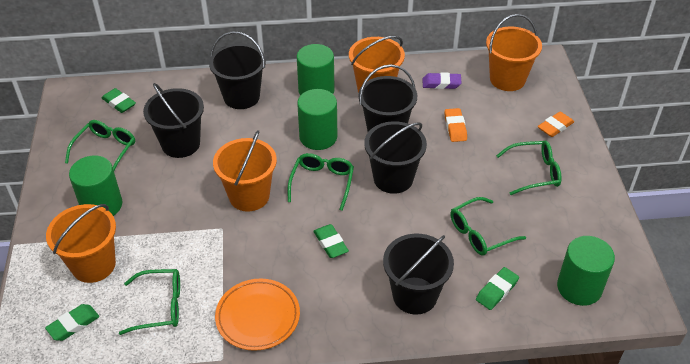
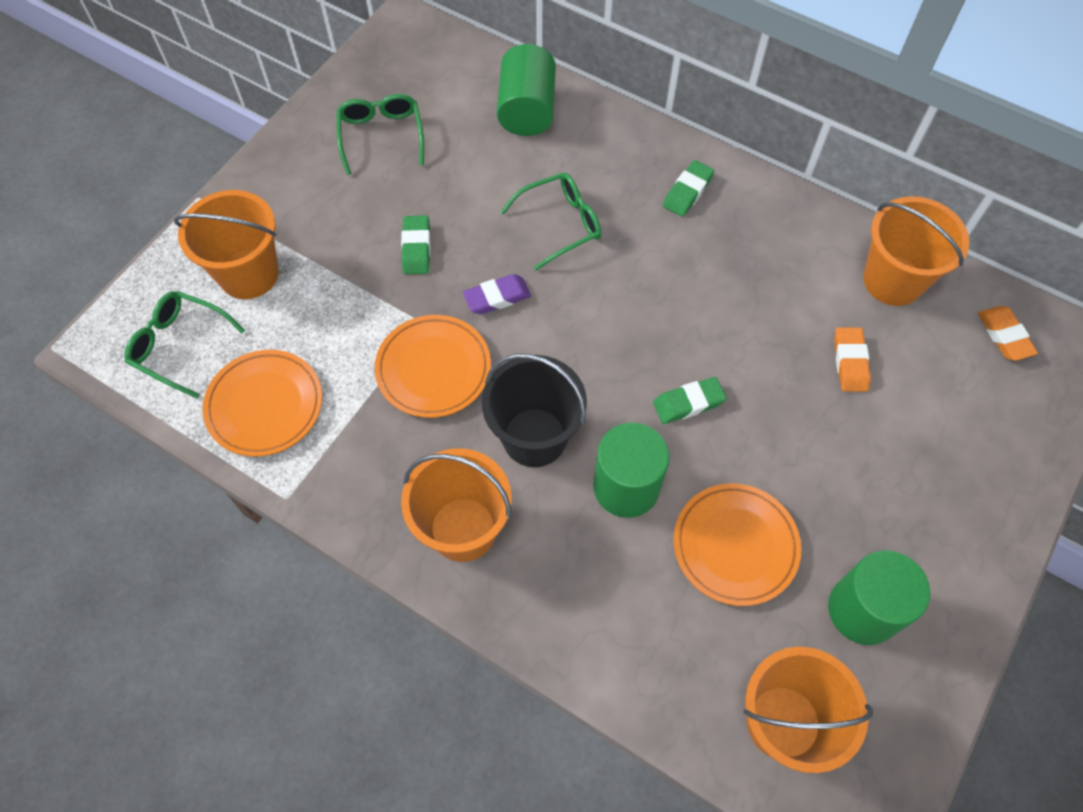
black bucket: 5 -> 1
green cylinder: 4 -> 3
green eraser: 4 -> 3
green glasses: 5 -> 3
orange plate: 1 -> 3

